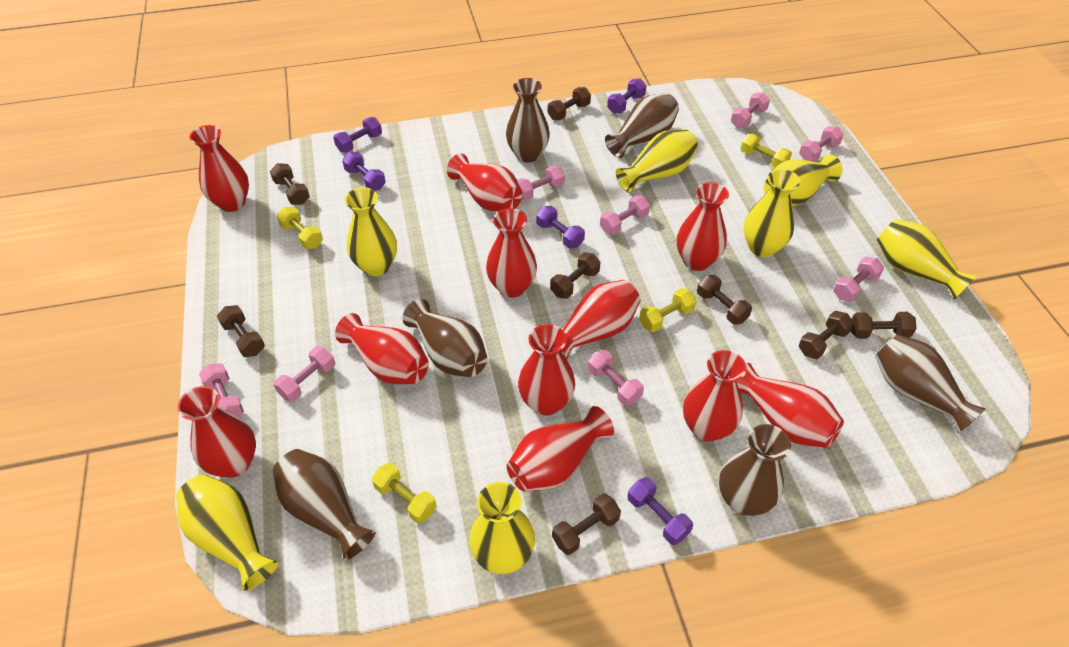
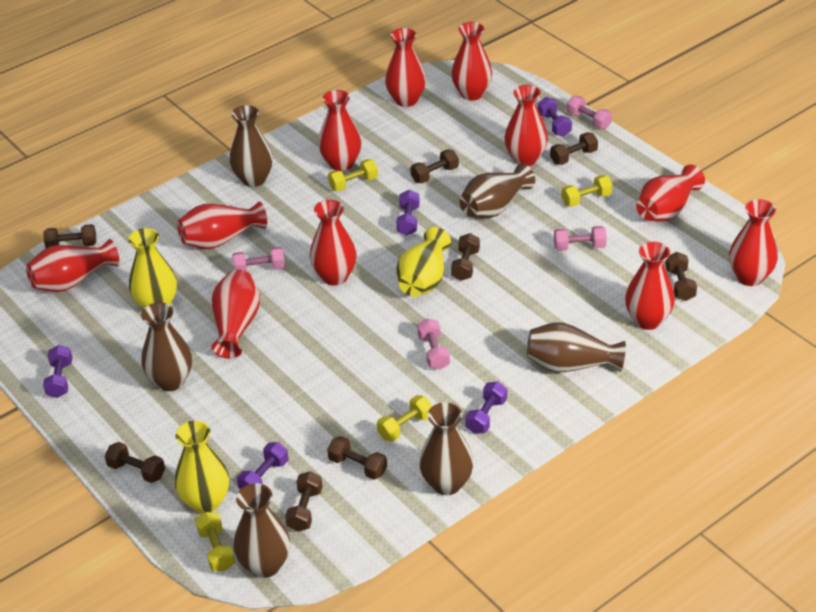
pink dumbbell: 8 -> 4
yellow vase: 7 -> 3

